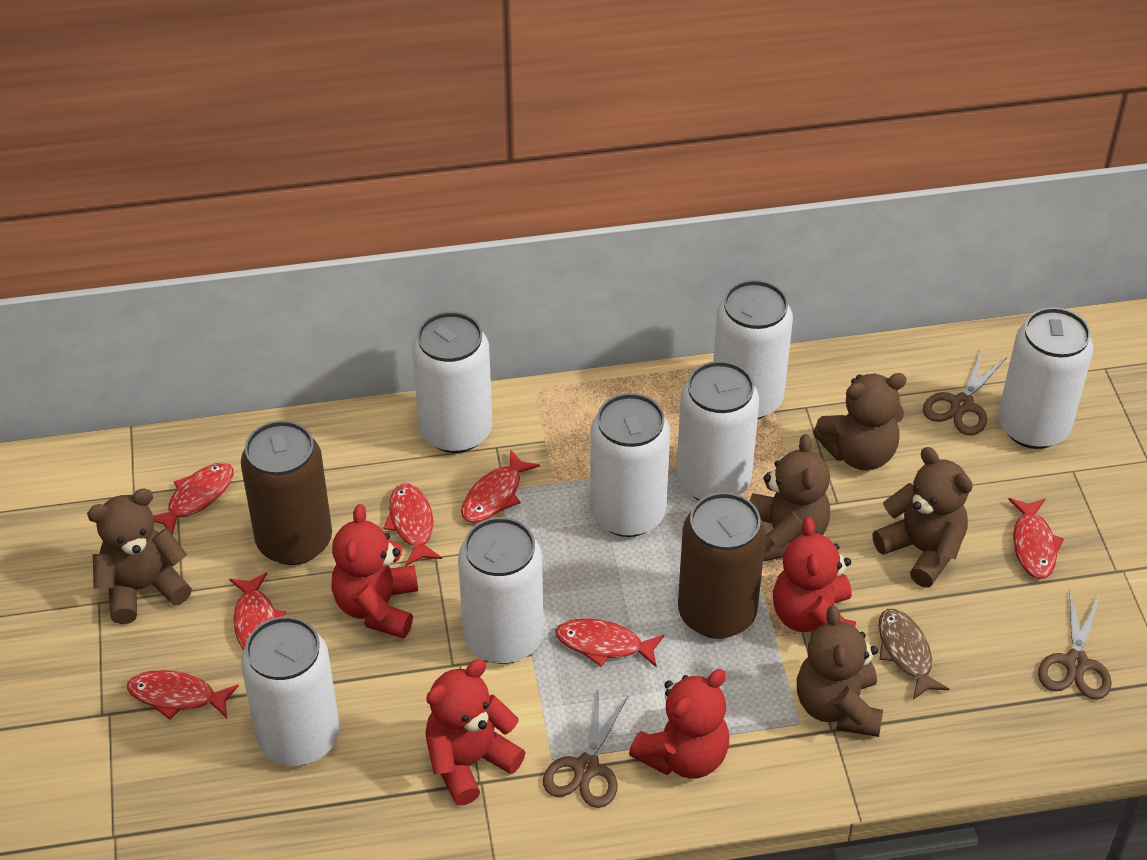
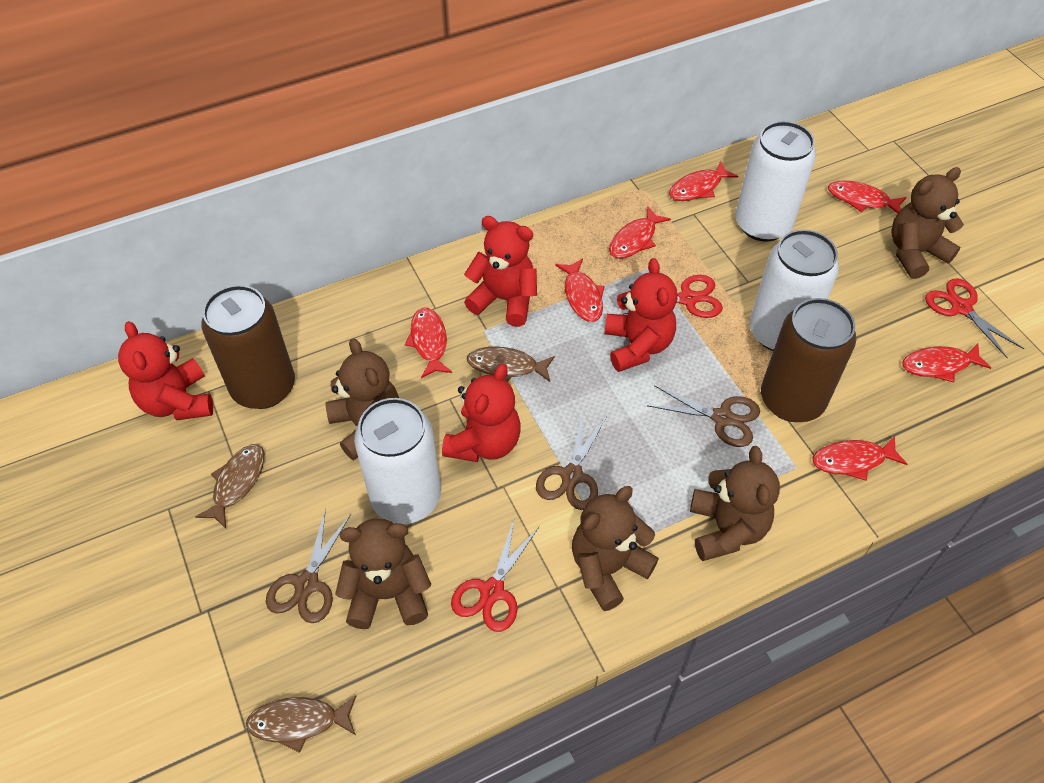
brown fish: 1 -> 3
red scissors: 0 -> 3
white can: 7 -> 3

